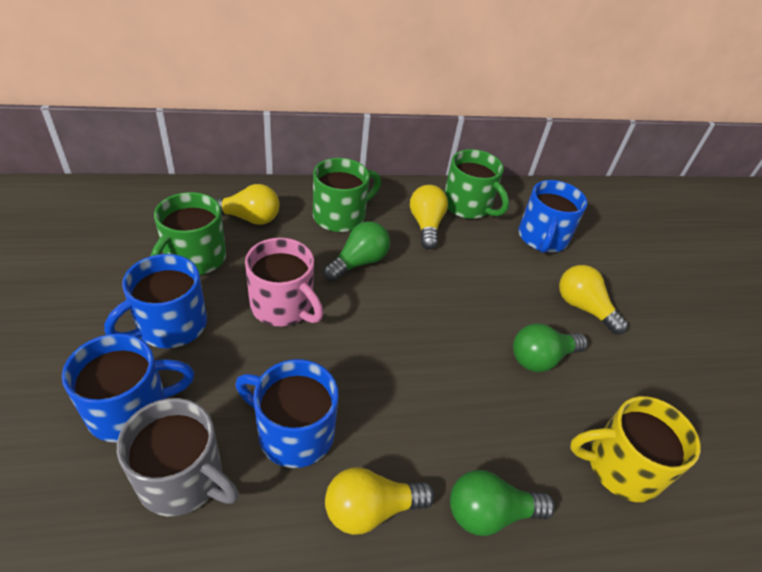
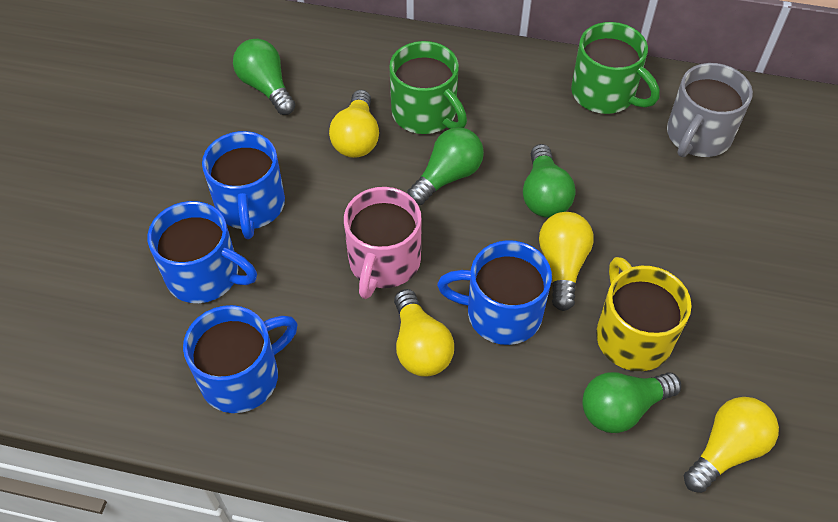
green light bulb: 3 -> 4
green mug: 3 -> 2

